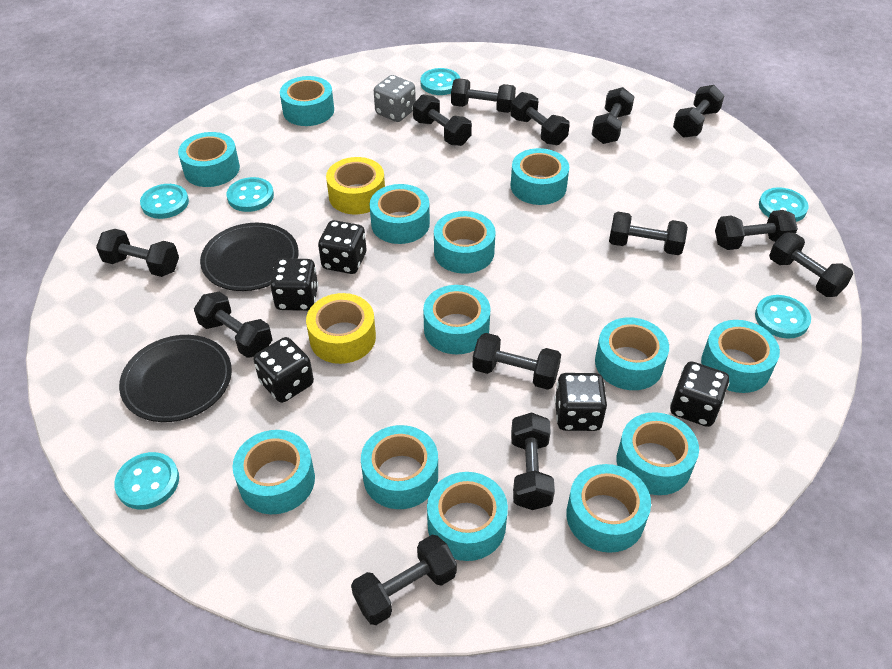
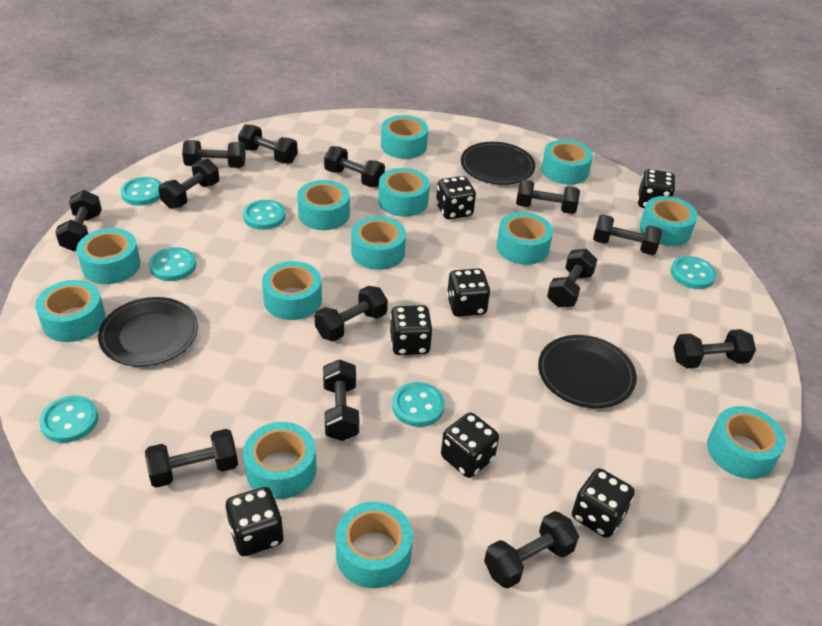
black dice: 5 -> 7
black plate: 2 -> 3
grey dice: 1 -> 0
yellow tape: 2 -> 0

